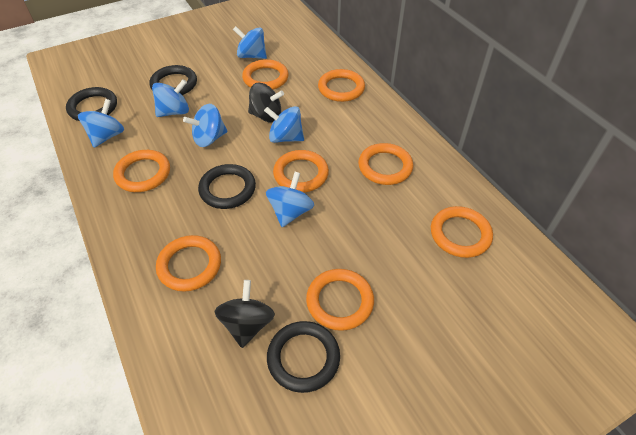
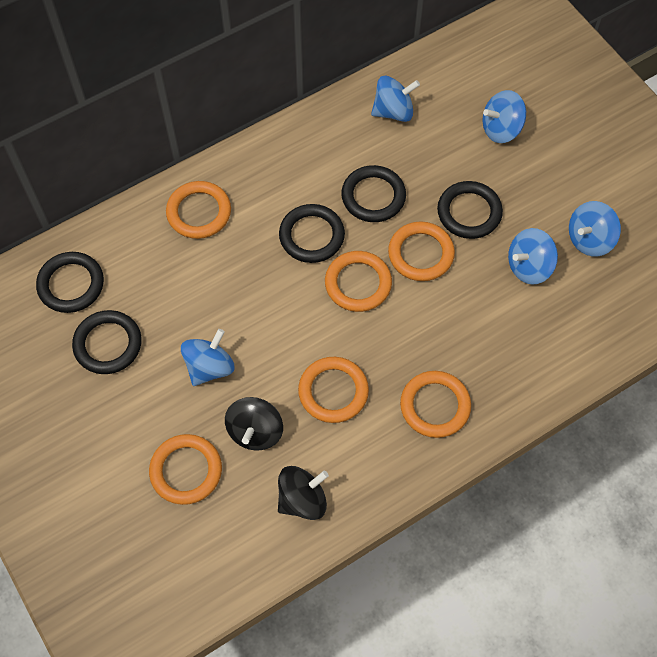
black ring: 4 -> 5
blue spinning top: 6 -> 5
orange ring: 8 -> 6

